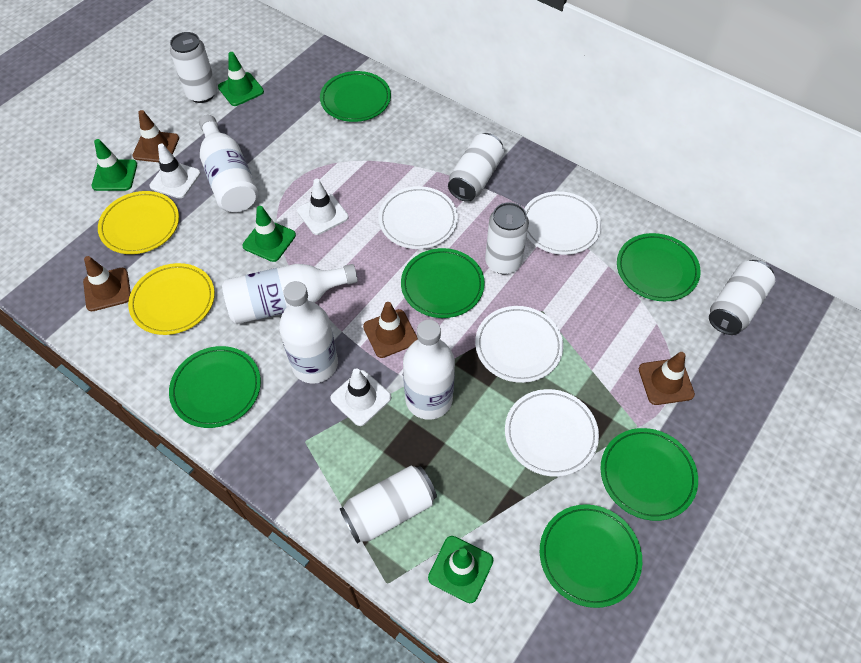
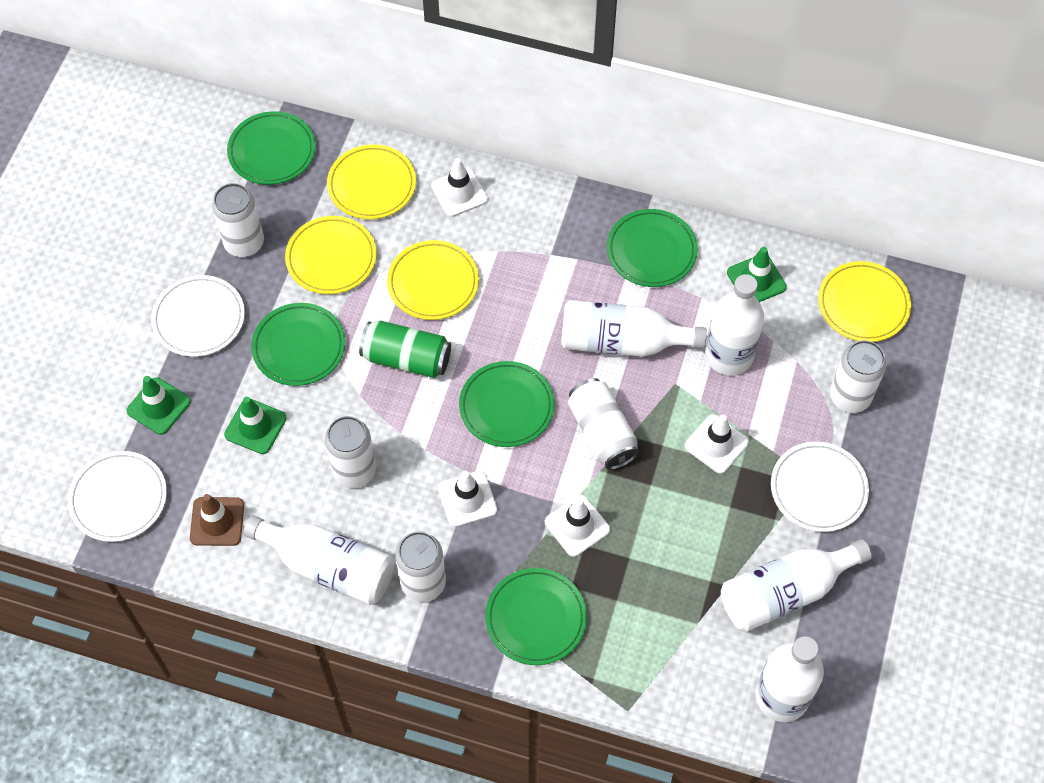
brown traffic cone: 4 -> 1
green can: 0 -> 1
green plate: 6 -> 5
green traffic cone: 4 -> 3
white bottle: 4 -> 5
white plate: 4 -> 3
white traffic cone: 3 -> 4
yellow plate: 2 -> 4

